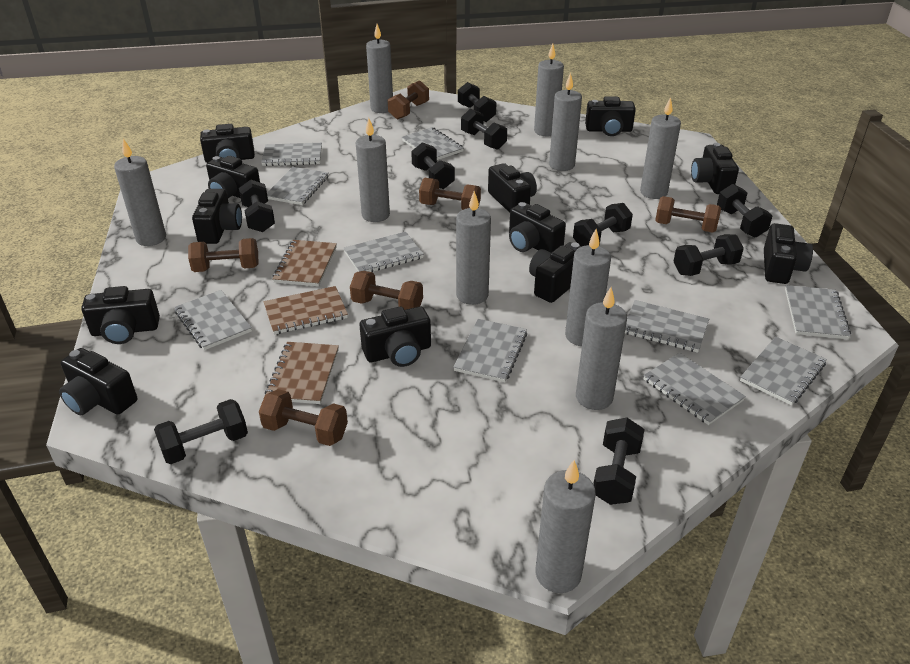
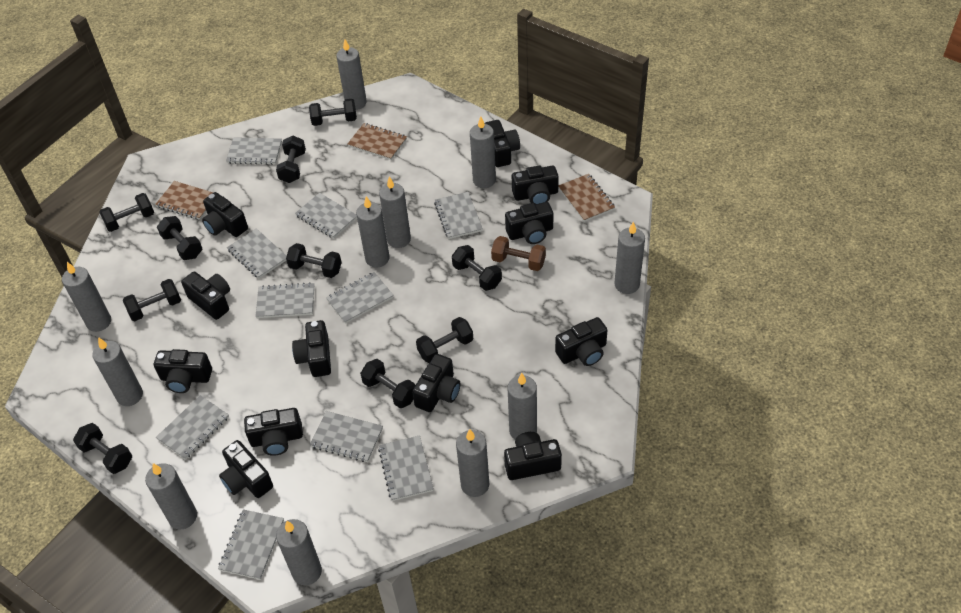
black dumbbell: 9 -> 10
brown dumbbell: 6 -> 1
grey candle: 10 -> 11

